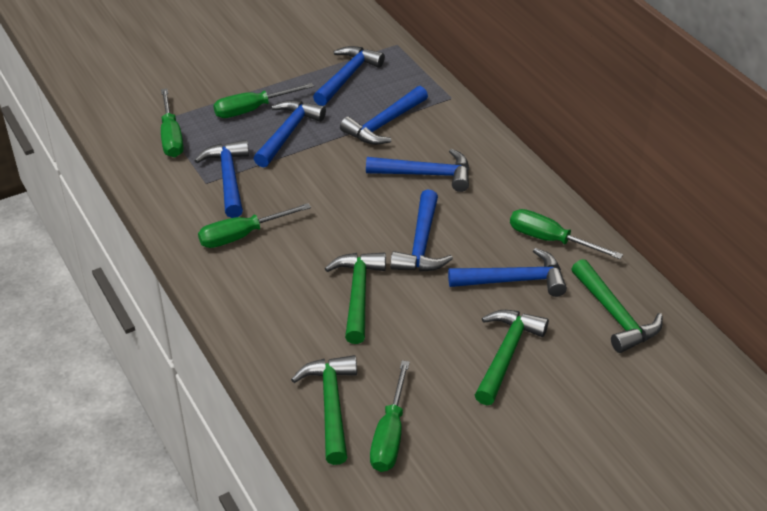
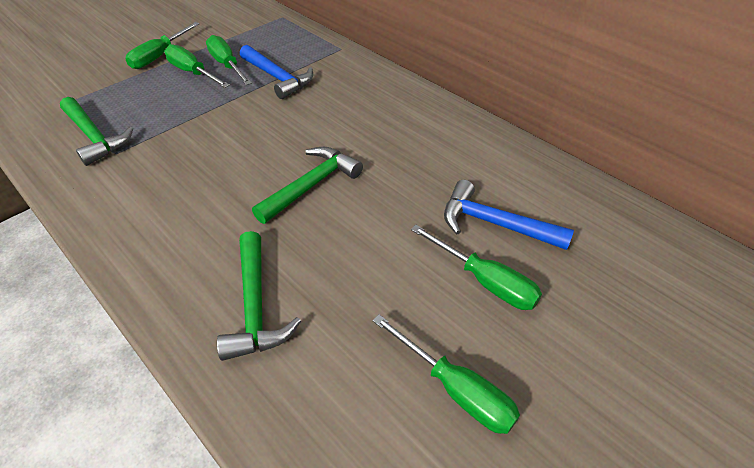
blue hammer: 7 -> 2
green hammer: 4 -> 3

